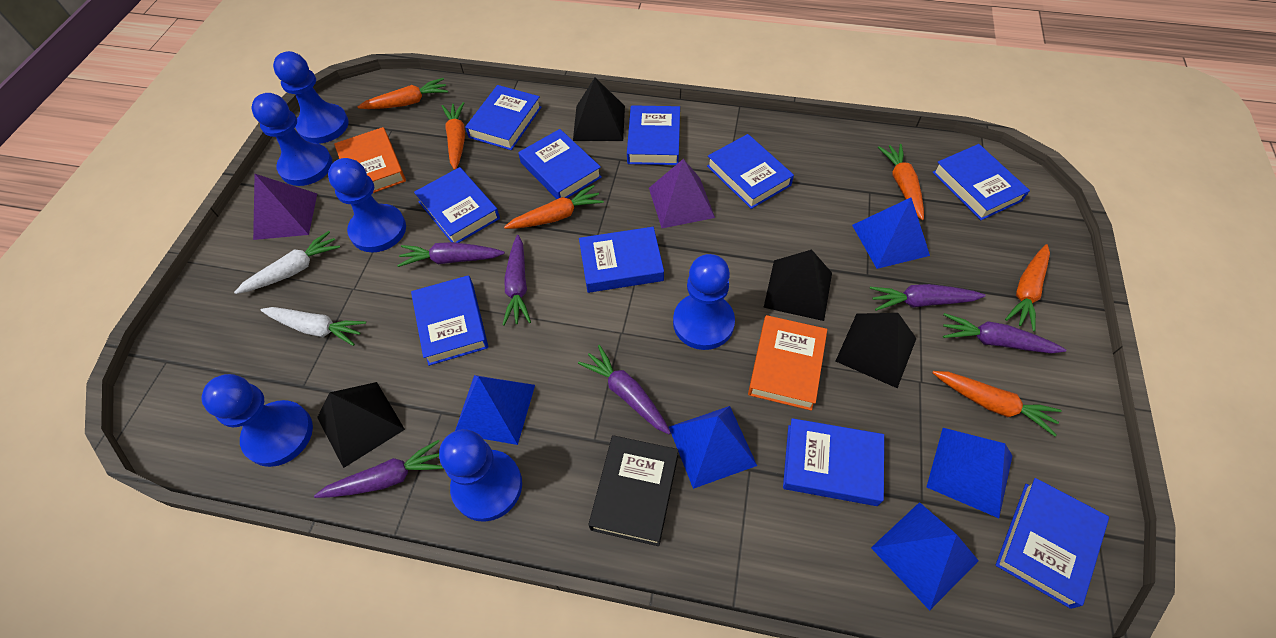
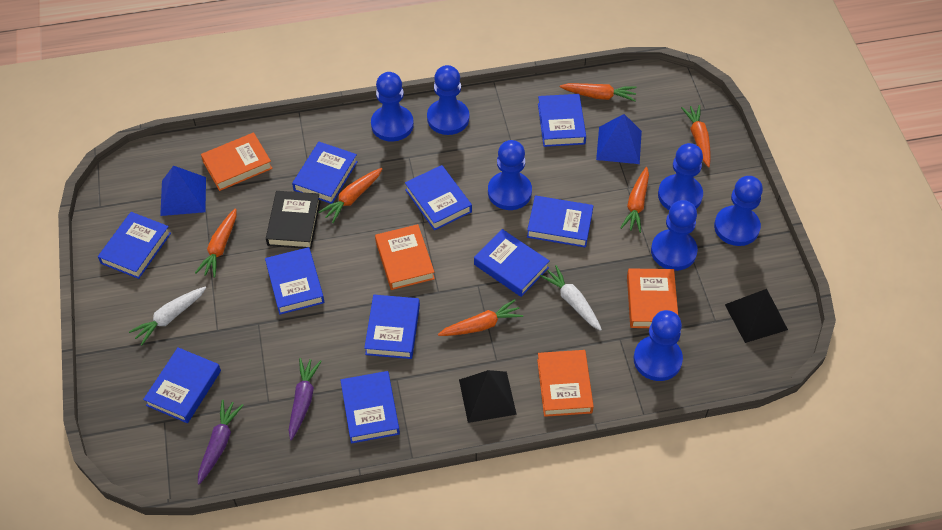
black pyramid: 4 -> 2
blue pawn: 6 -> 7
blue pyramid: 5 -> 2
orange book: 2 -> 4
purple carrot: 6 -> 2
purple pyramid: 2 -> 0

